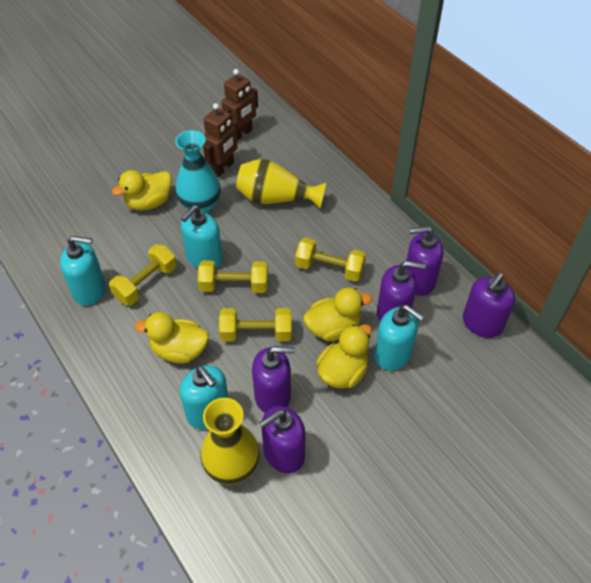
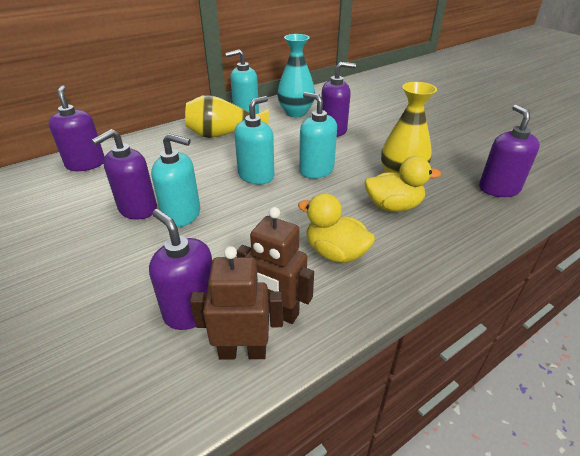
yellow duck: 4 -> 2
yellow dumbbell: 4 -> 0

